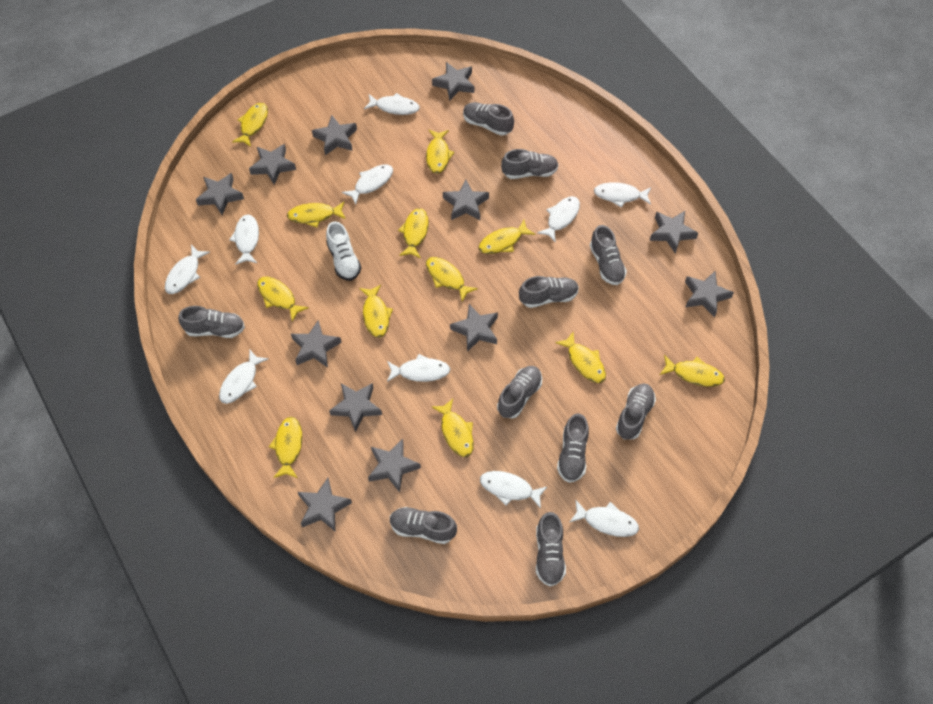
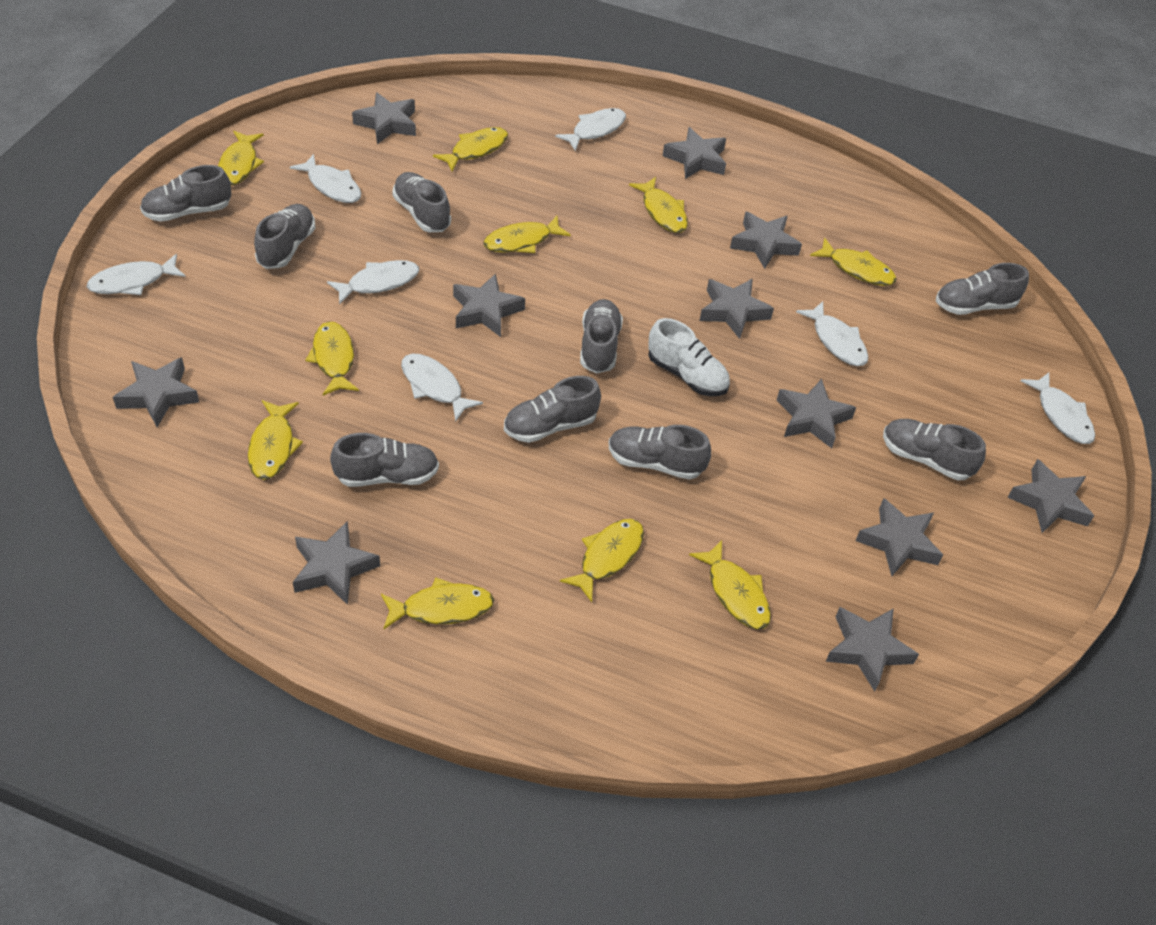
grey shoe: 10 -> 9
grey star: 12 -> 11
white fish: 10 -> 7
yellow fish: 12 -> 10

